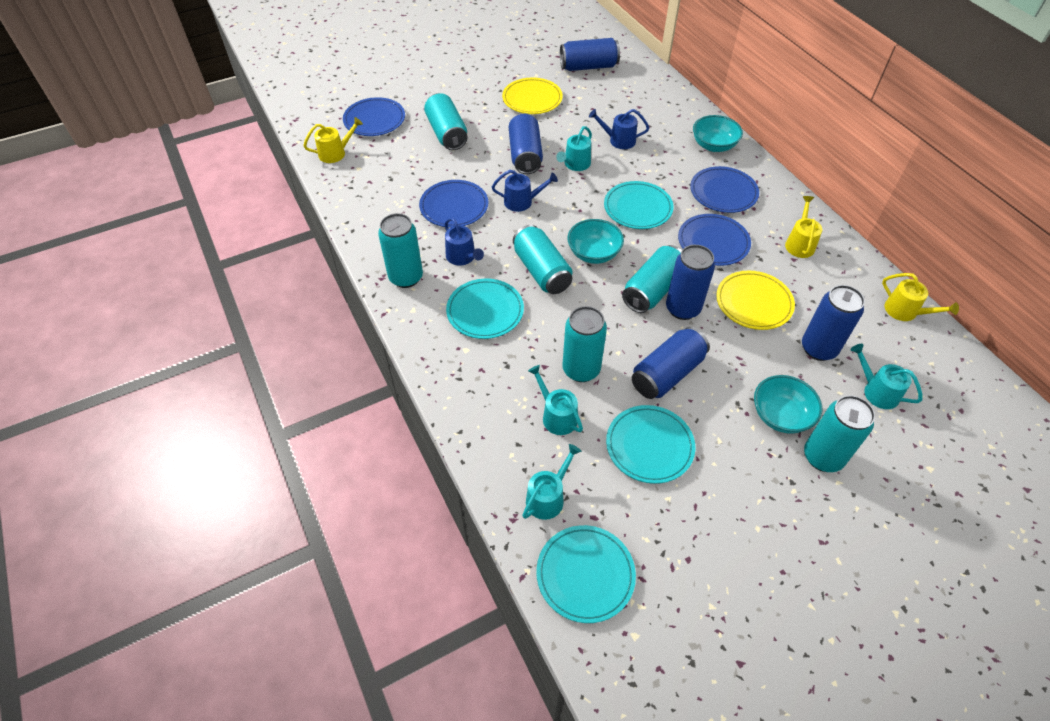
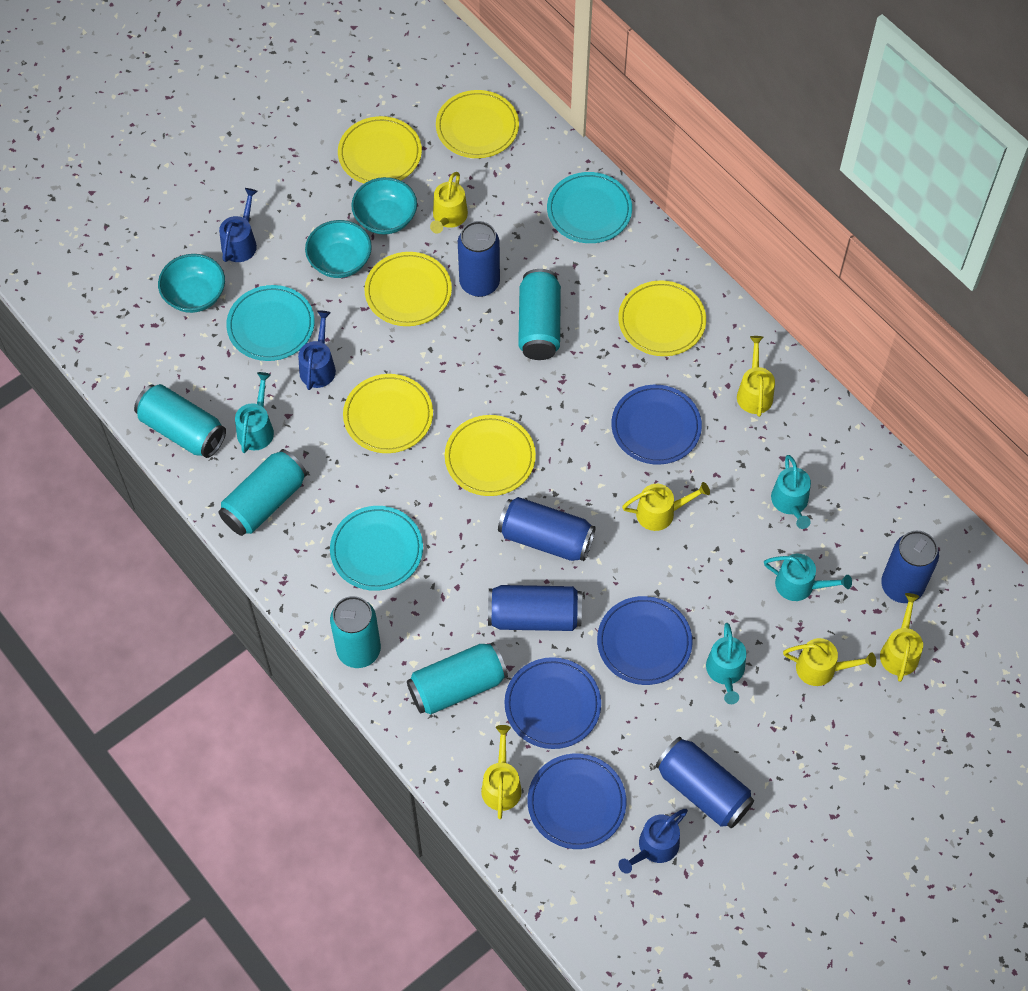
turquoise can: 6 -> 5
turquoise plate: 4 -> 3
yellow plate: 2 -> 6
yellow watering can: 3 -> 6

